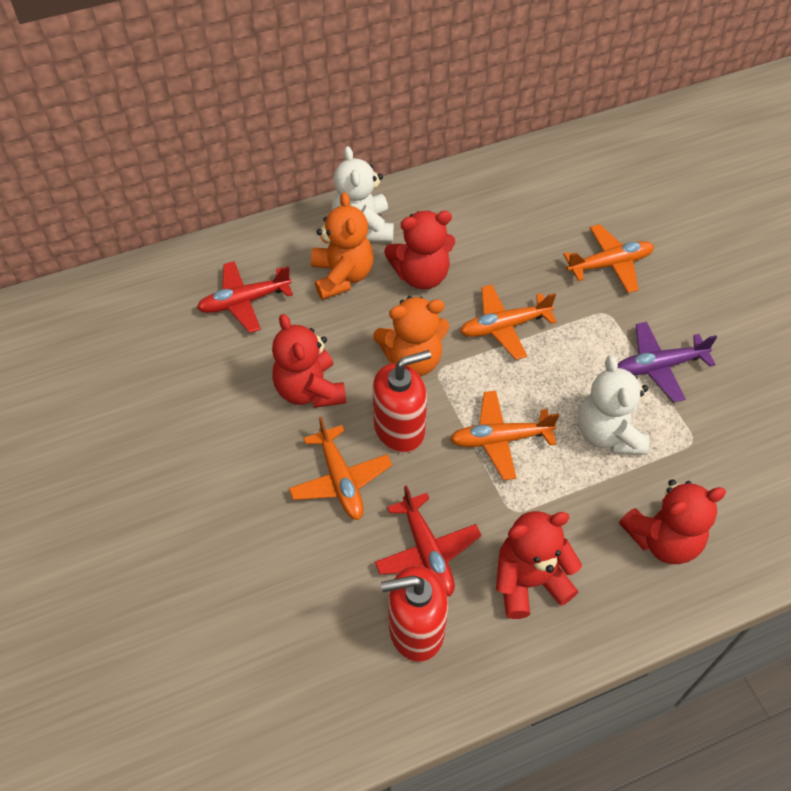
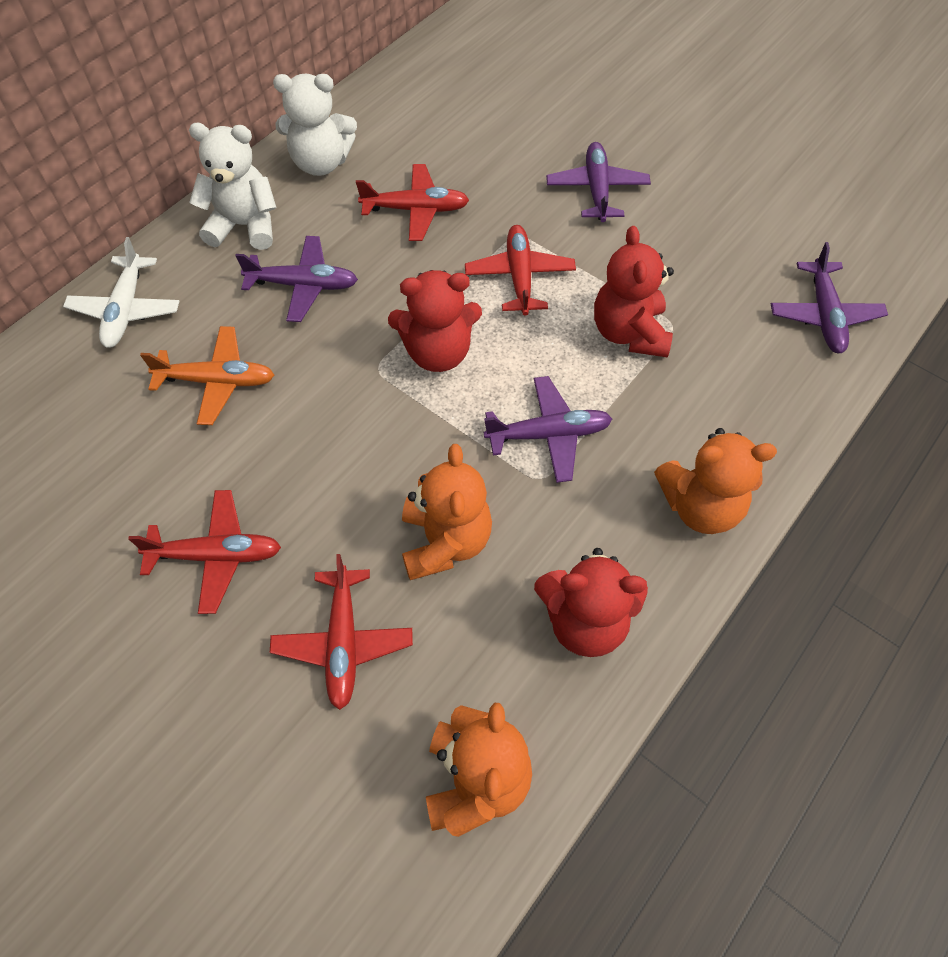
orange plane: 4 -> 1
orange teddy bear: 2 -> 3
purple plane: 1 -> 4
red plane: 2 -> 4
red soap dispenser: 2 -> 0
red teddy bear: 4 -> 3
white plane: 0 -> 1

